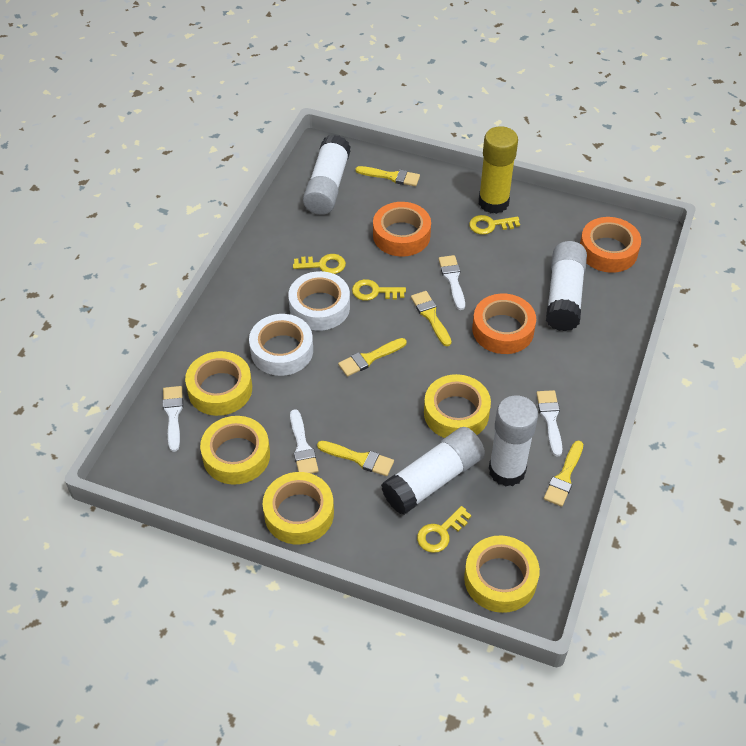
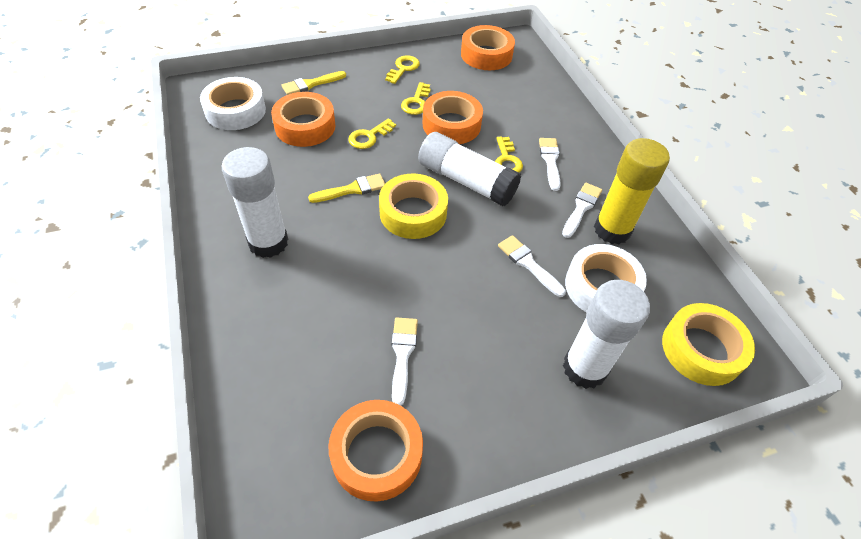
orange tape: 3 -> 4
white glue stick: 4 -> 3
yellow brush: 5 -> 2
yellow tape: 5 -> 2

